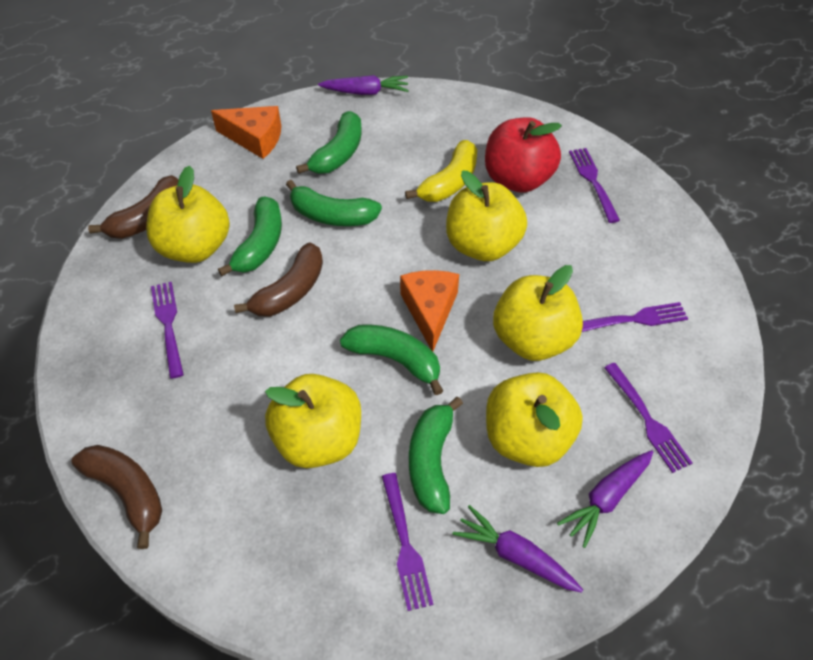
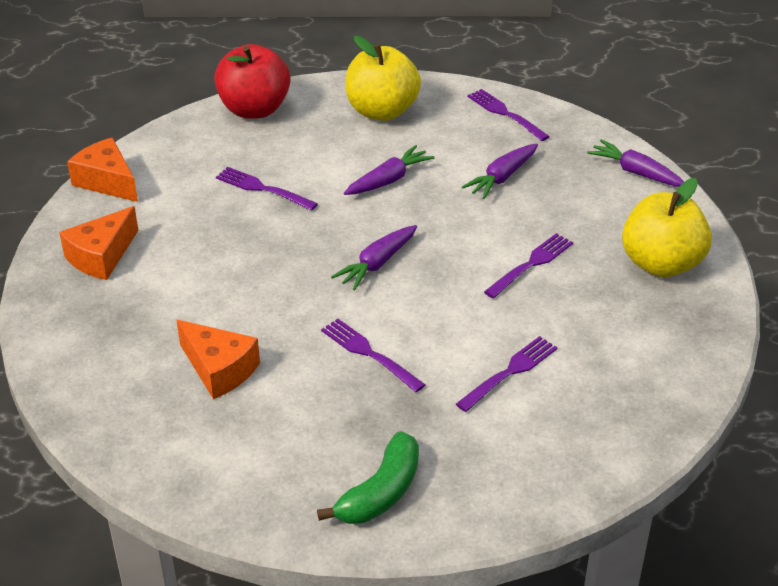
brown banana: 3 -> 0
green banana: 5 -> 1
orange cheese: 2 -> 3
purple carrot: 3 -> 4
yellow apple: 5 -> 2
yellow banana: 1 -> 0

